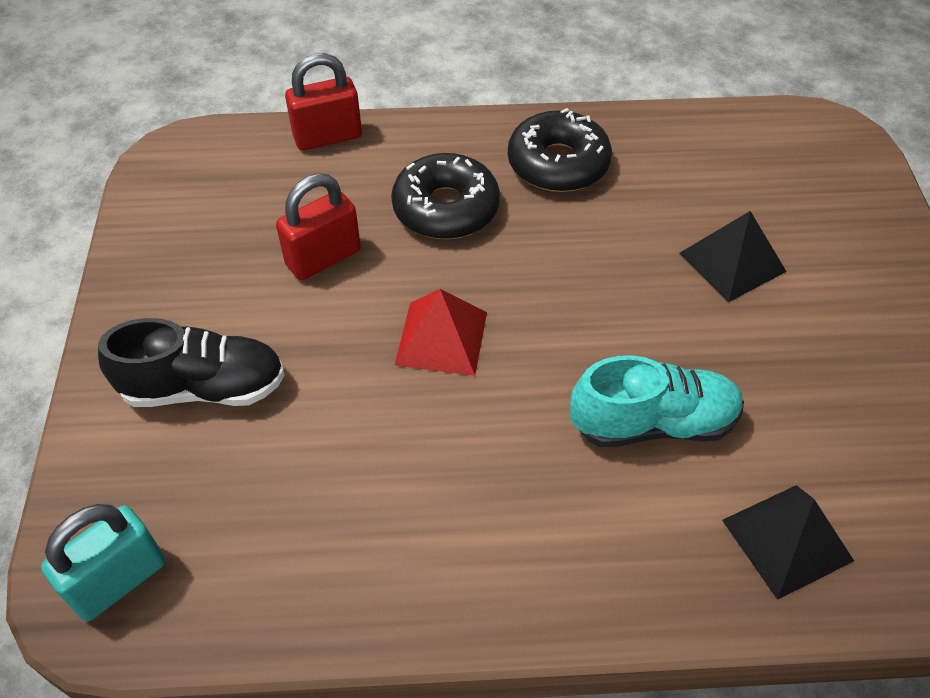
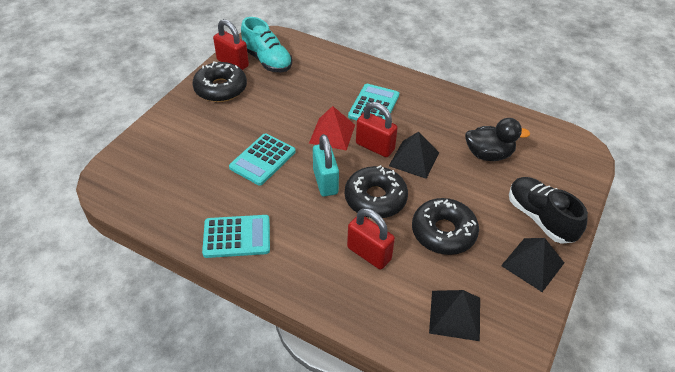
black donut: 2 -> 3
black duck: 0 -> 1
black pyramid: 2 -> 3
red padlock: 2 -> 3
turquoise calculator: 0 -> 3

